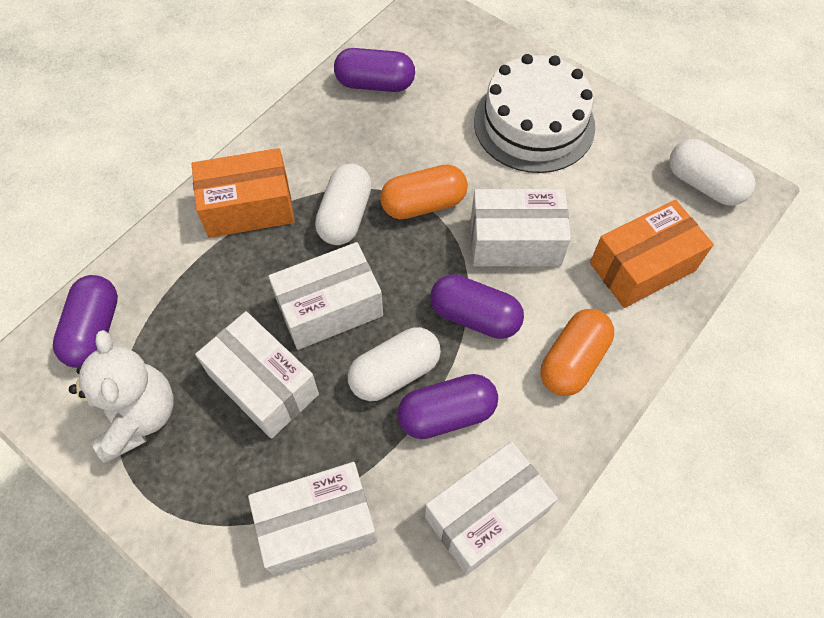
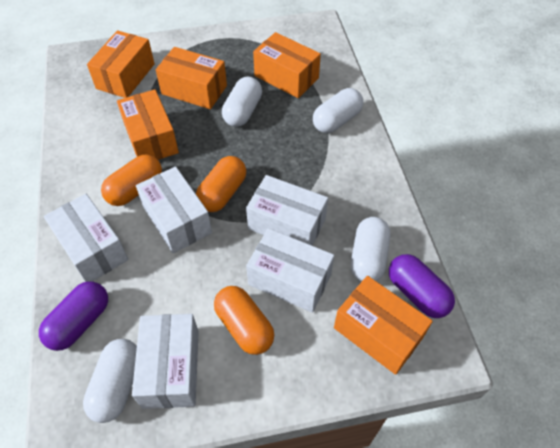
orange box: 2 -> 5
orange capsule: 2 -> 3
purple capsule: 4 -> 2
white cake: 1 -> 0
white capsule: 3 -> 4
white teddy bear: 1 -> 0

